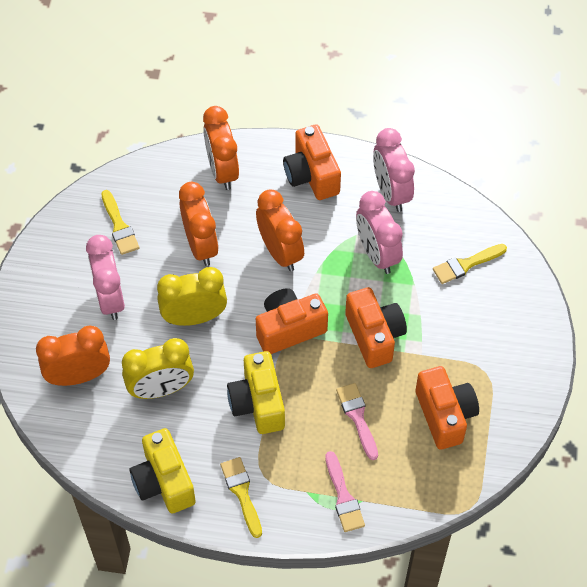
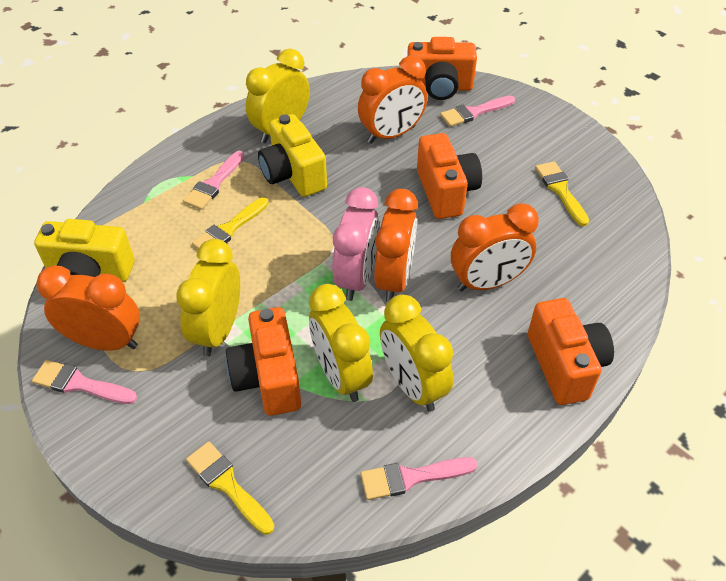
pink brush: 2 -> 4
pink clock: 3 -> 1
yellow clock: 2 -> 4

